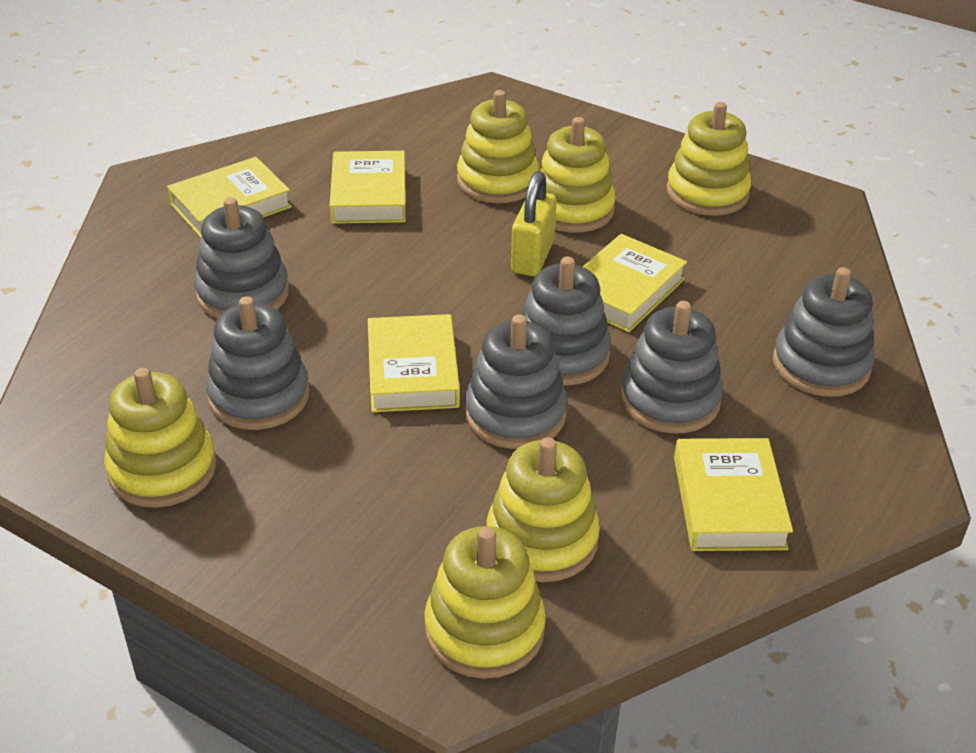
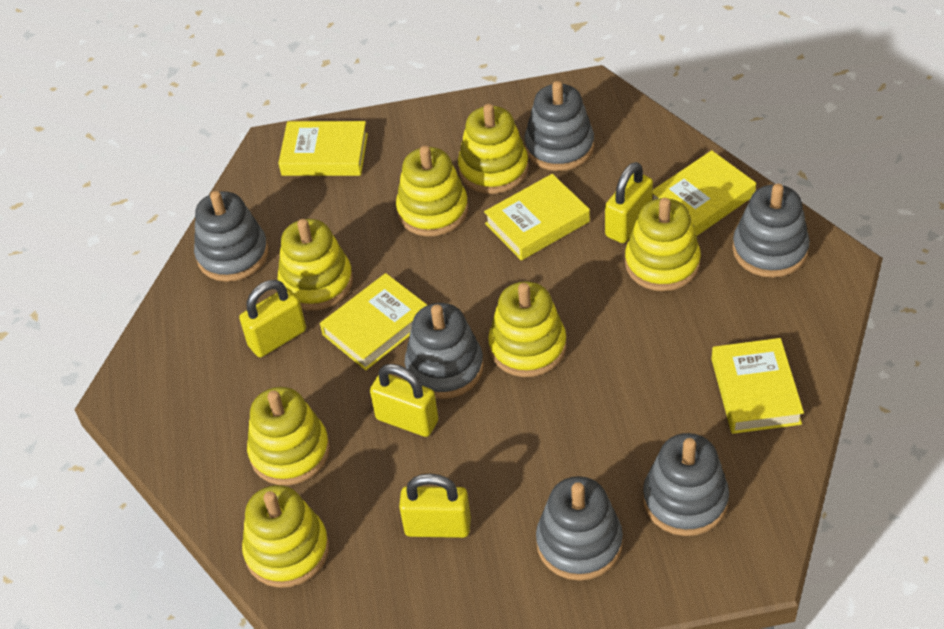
yellow padlock: 1 -> 4
yellow stacking toy: 6 -> 7

